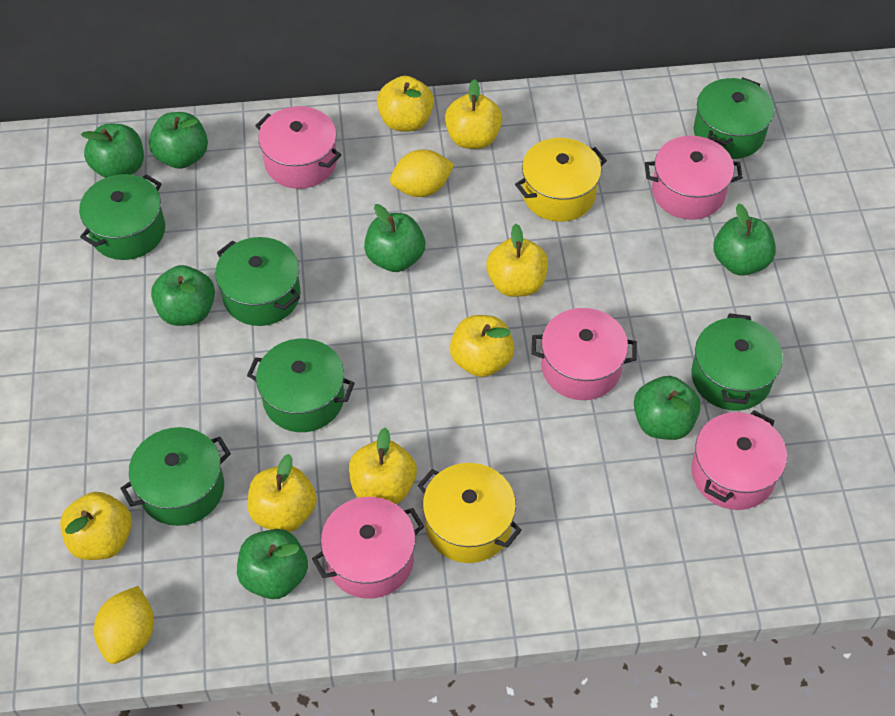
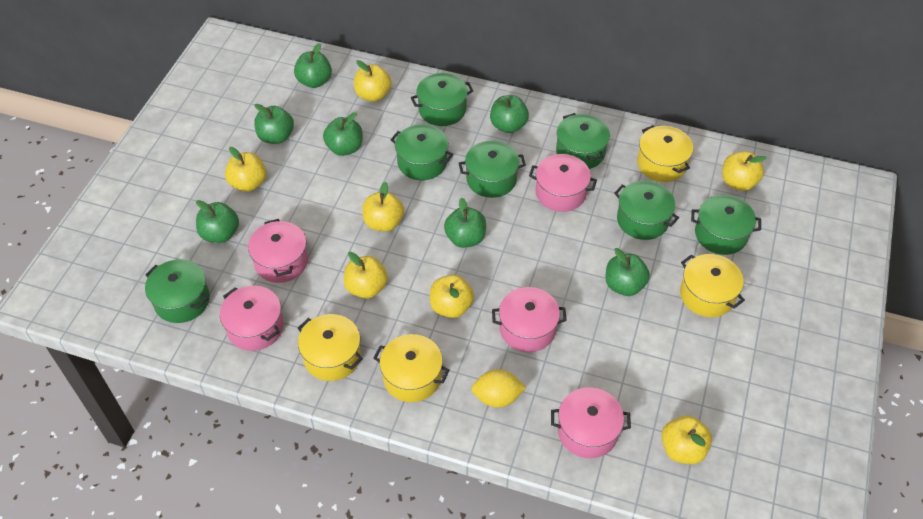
green pot: 6 -> 7
yellow lemon: 2 -> 1
yellow pot: 2 -> 4

